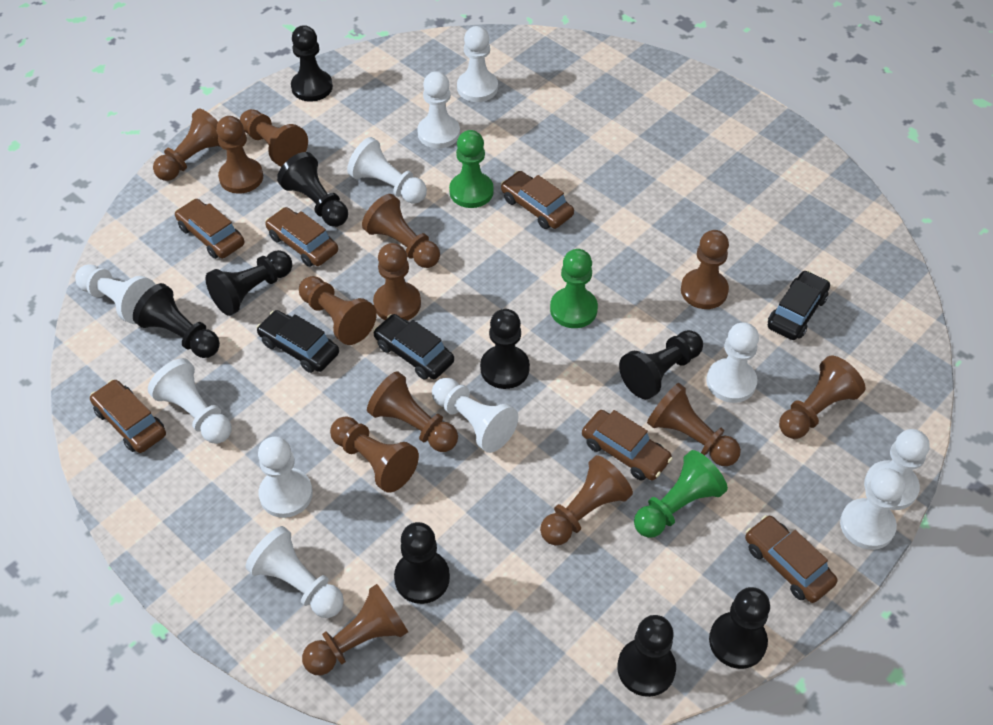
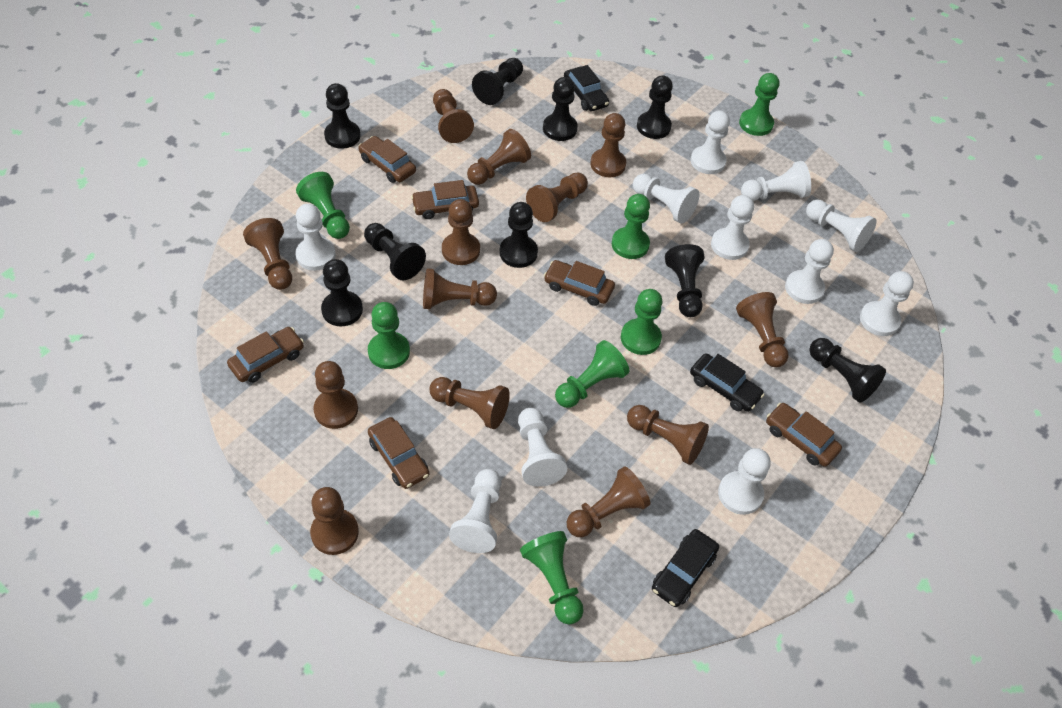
green pawn: 3 -> 7

